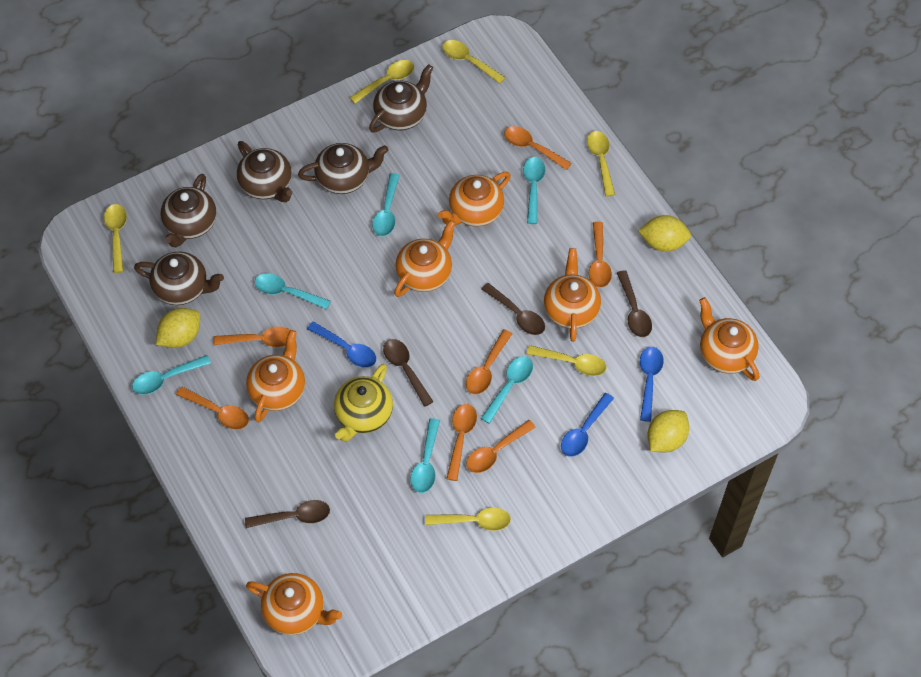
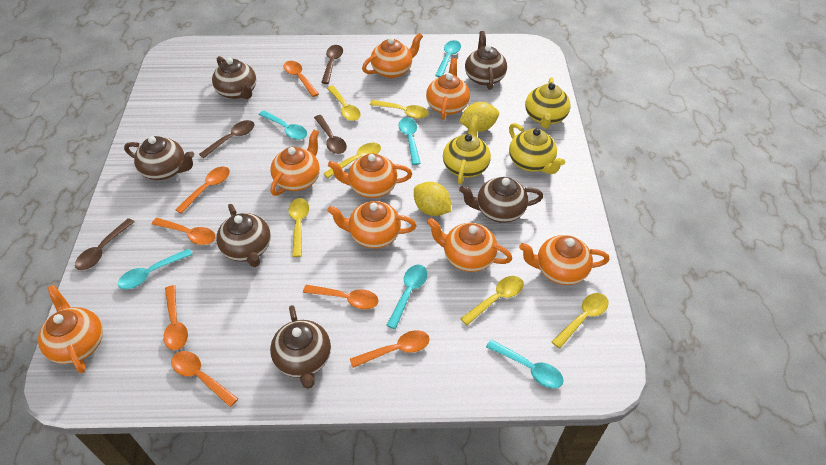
blue spoon: 3 -> 0
brown teapot: 5 -> 6
orange teapot: 6 -> 8
yellow lemon: 3 -> 2
yellow teapot: 1 -> 3

